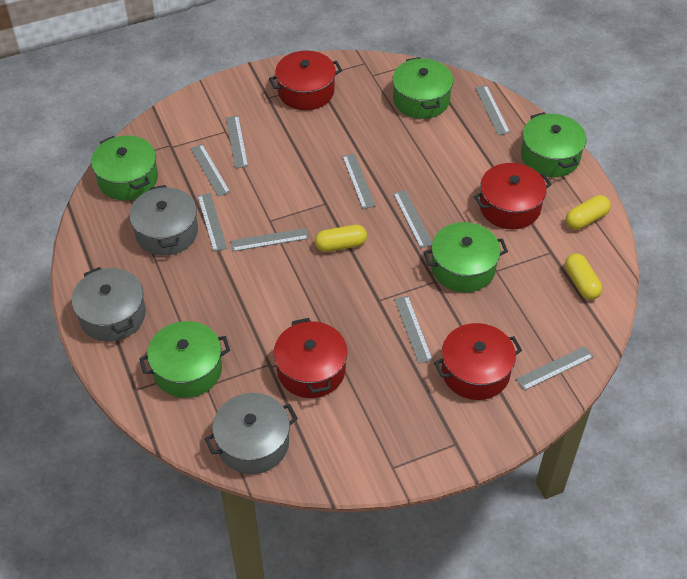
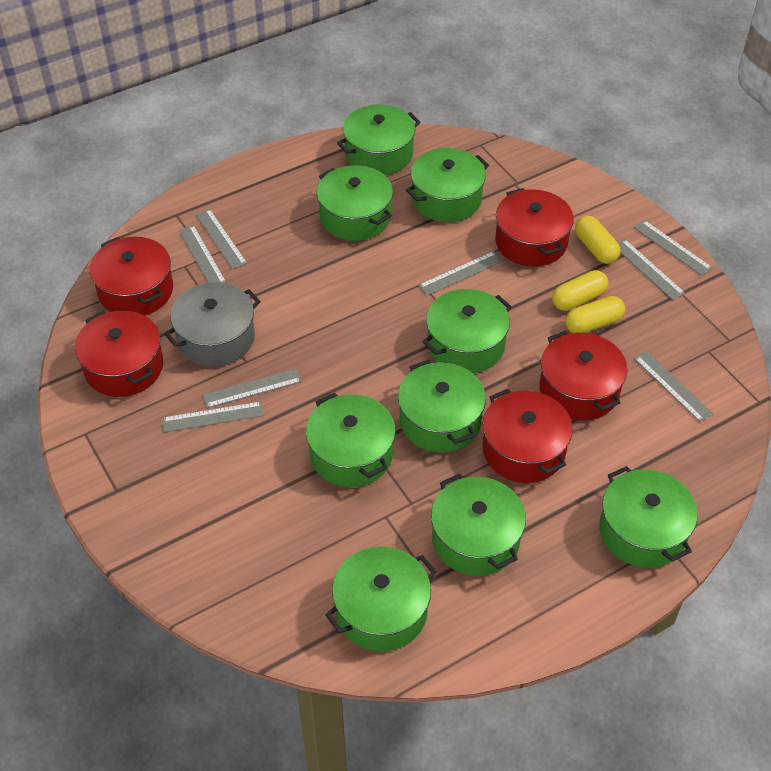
green pot: 5 -> 9
grey pot: 3 -> 1
grey ruler: 9 -> 8
red pot: 4 -> 5

